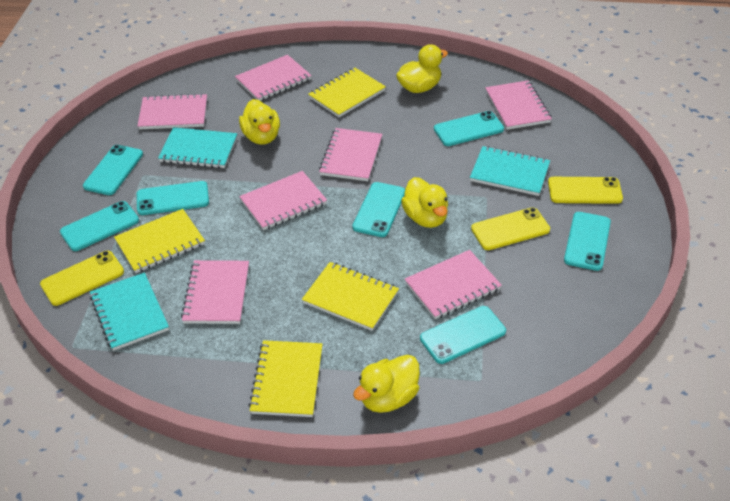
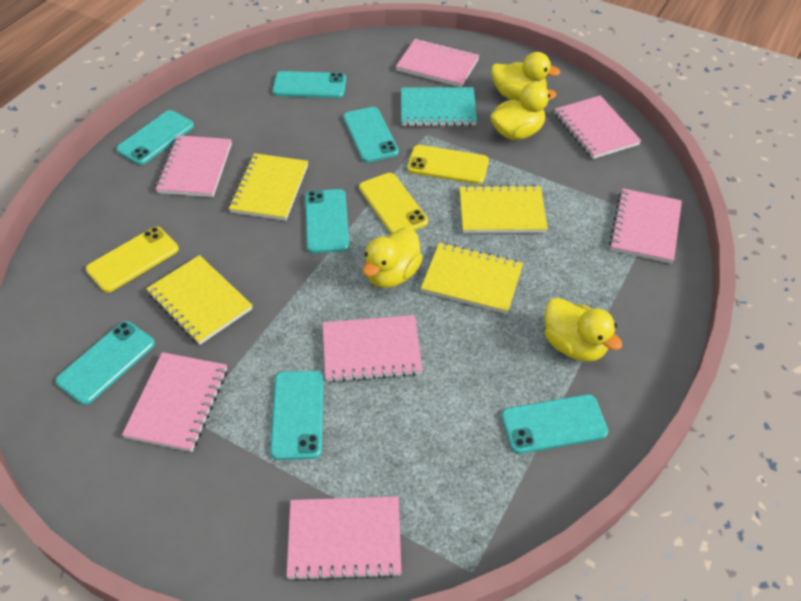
turquoise notebook: 3 -> 1

